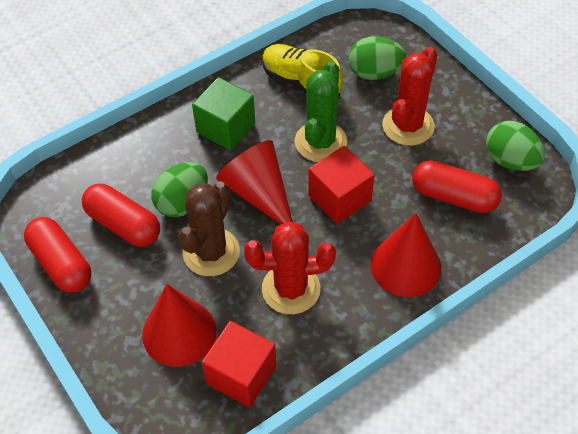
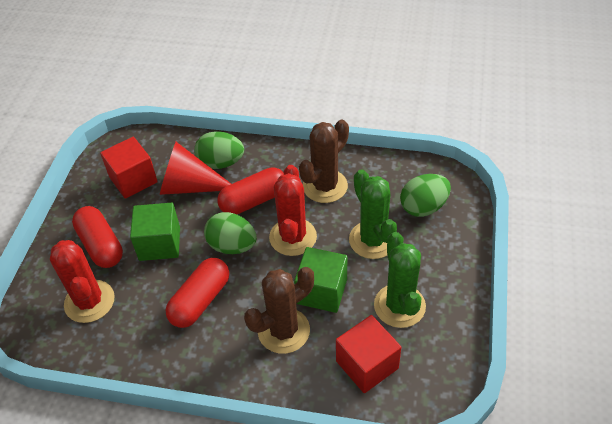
brown cactus: 1 -> 2
green cactus: 1 -> 2
green cube: 1 -> 2
red cone: 3 -> 1
yellow shoe: 1 -> 0

